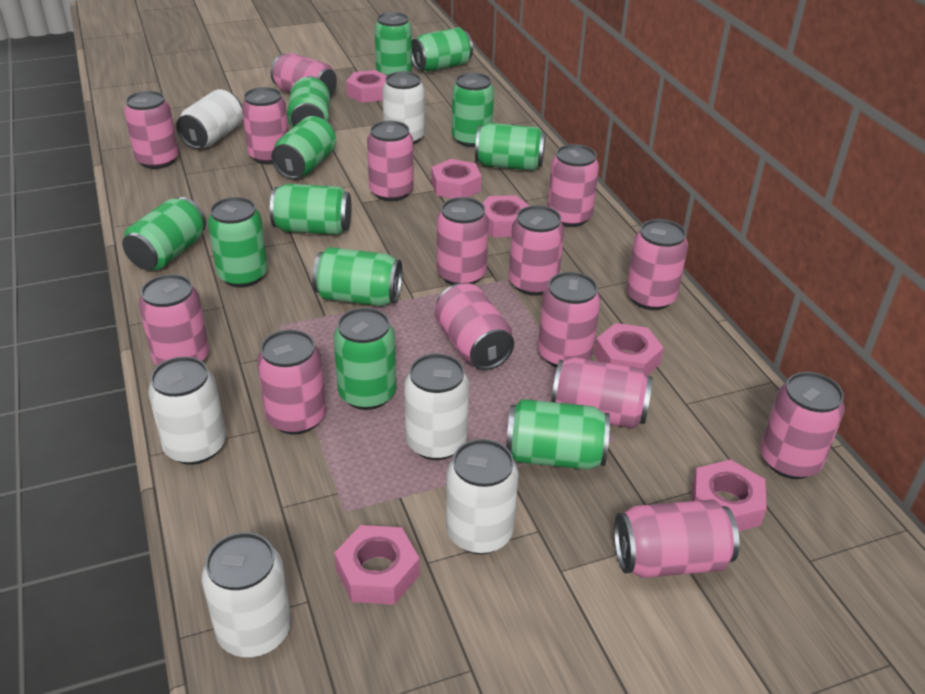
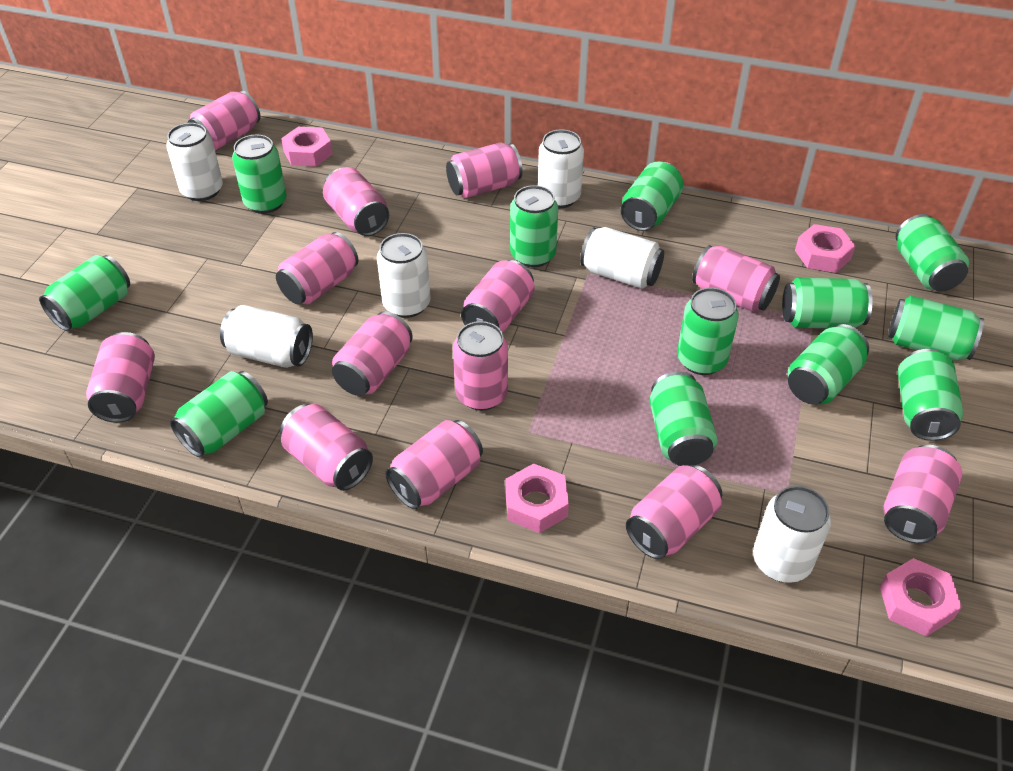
pink can: 15 -> 13
pink nut: 6 -> 4

